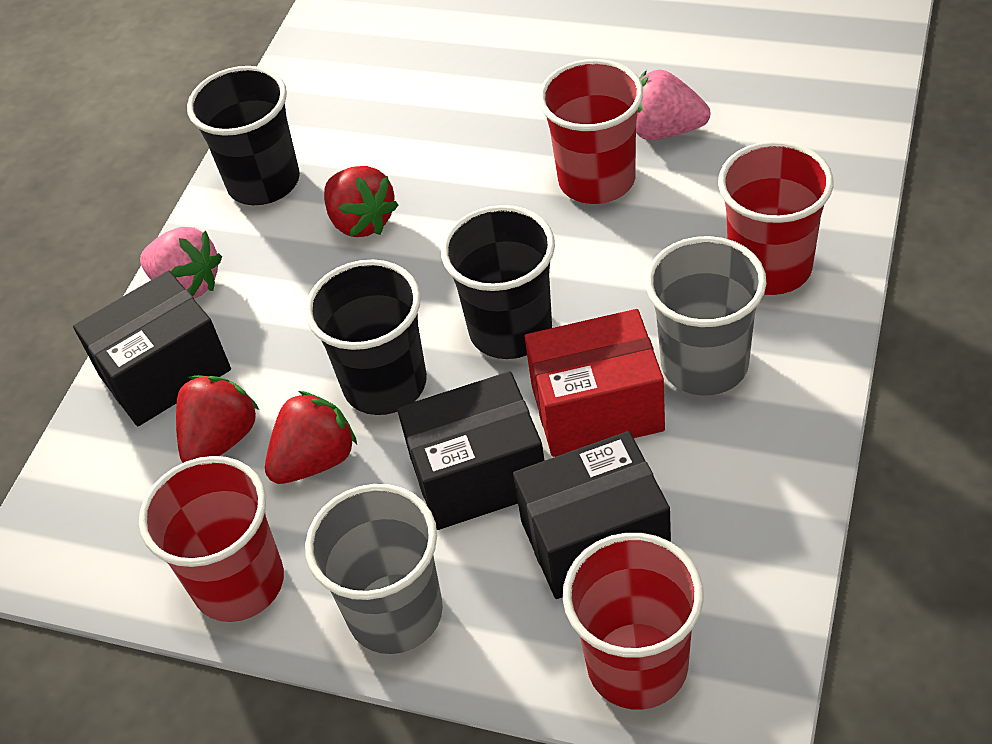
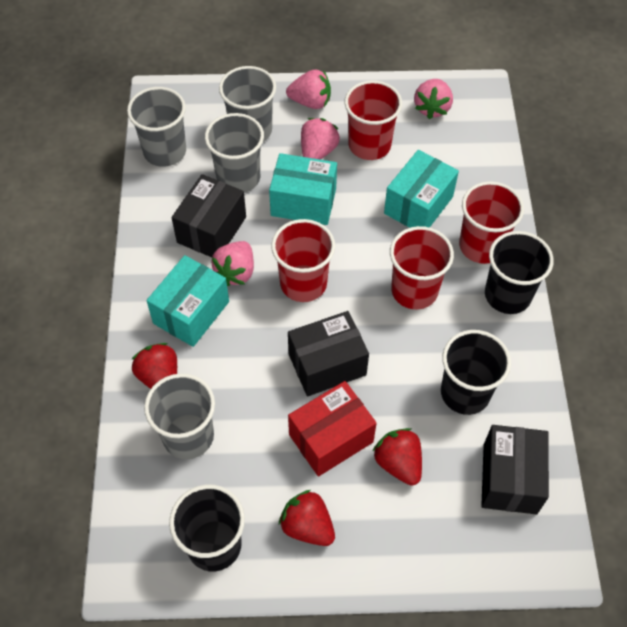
grey cup: 2 -> 4
pink strawberry: 2 -> 4
turquoise box: 0 -> 3

